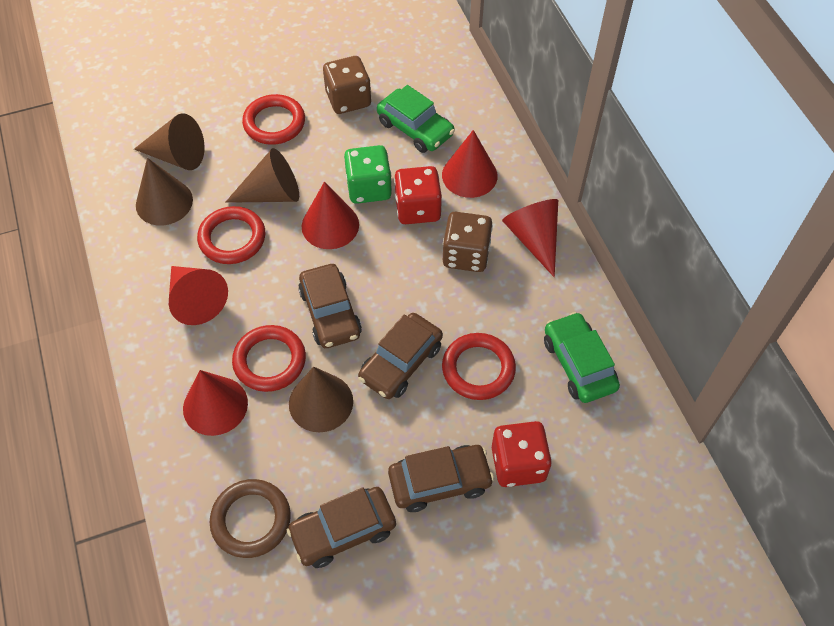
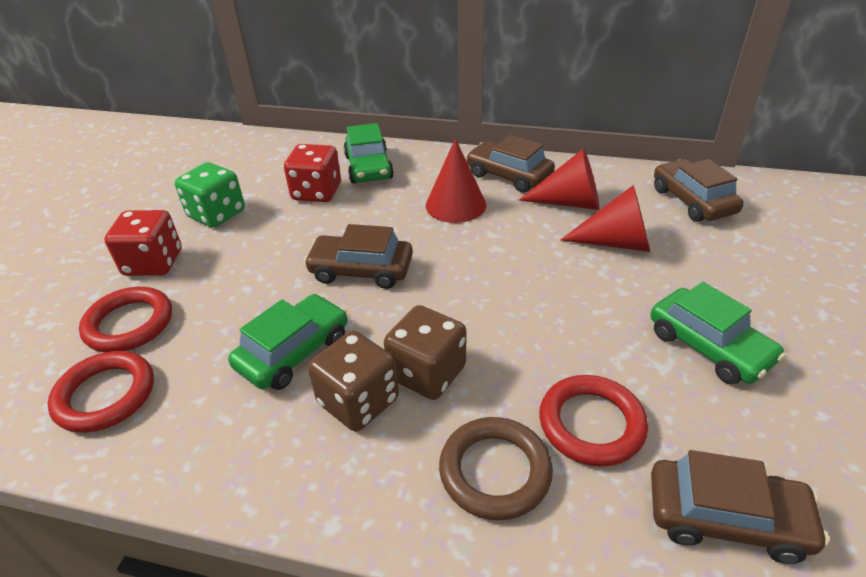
brown cone: 4 -> 0
green car: 2 -> 3
red cone: 5 -> 3
red ring: 4 -> 3

